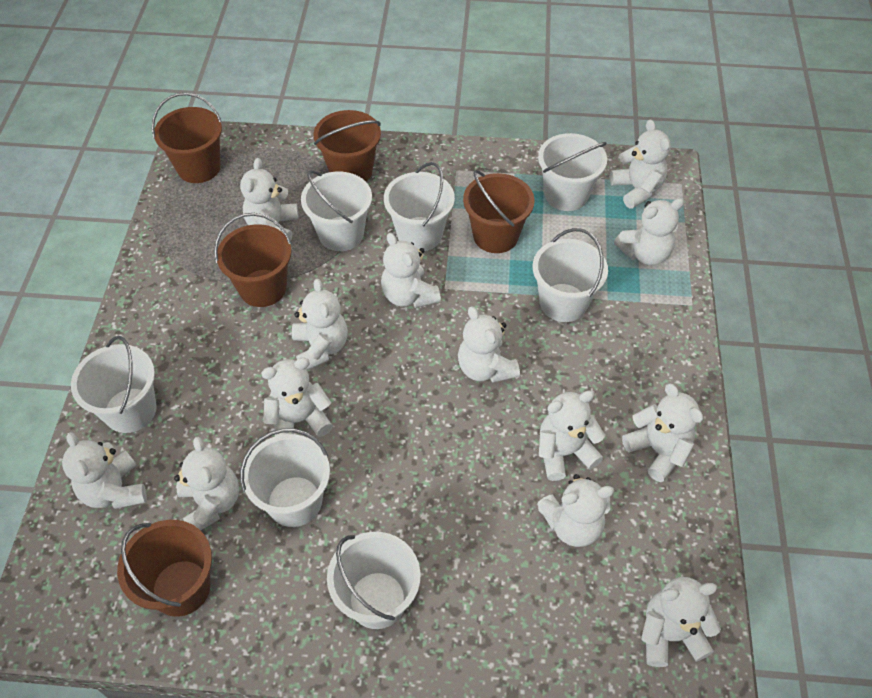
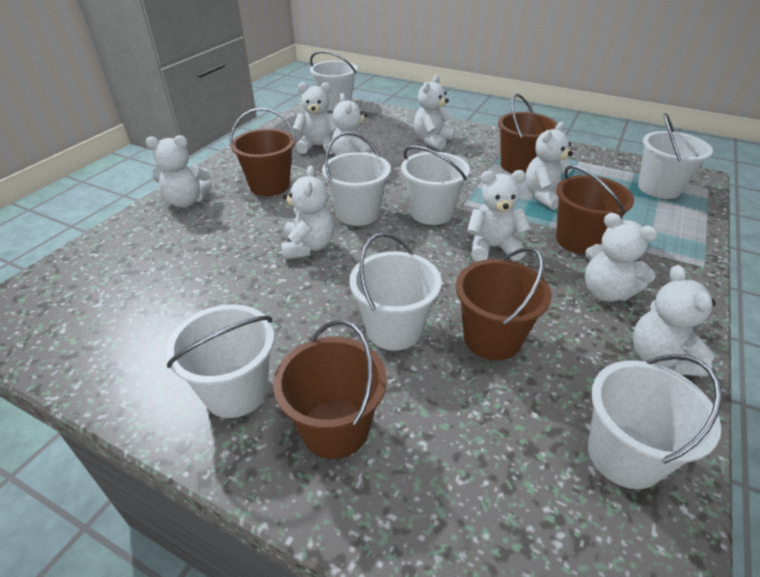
white teddy bear: 13 -> 9

